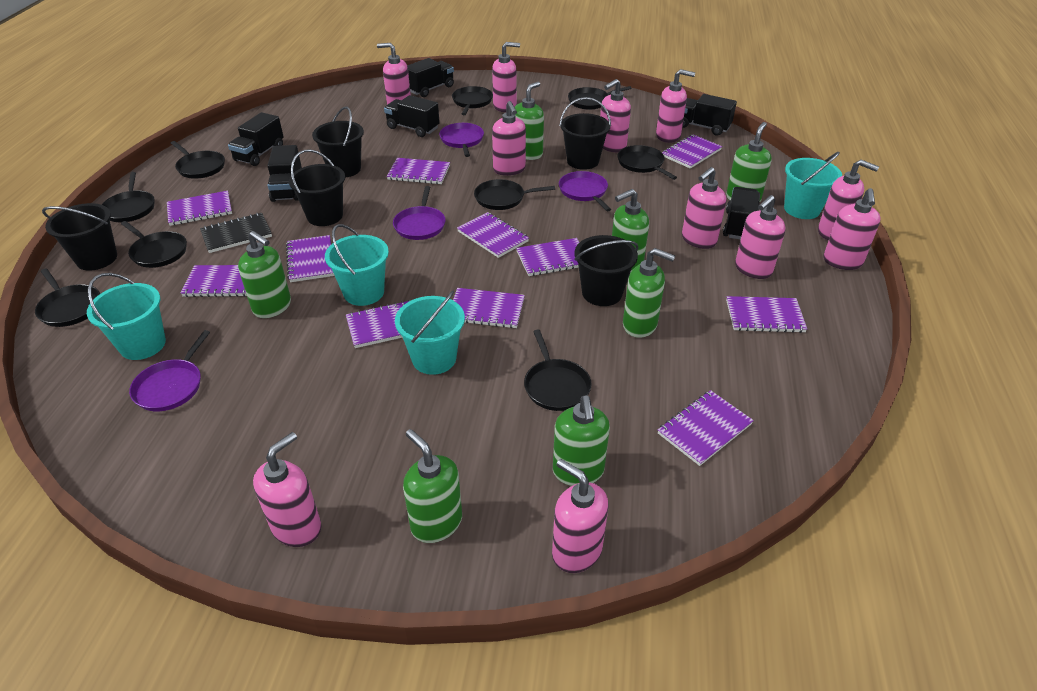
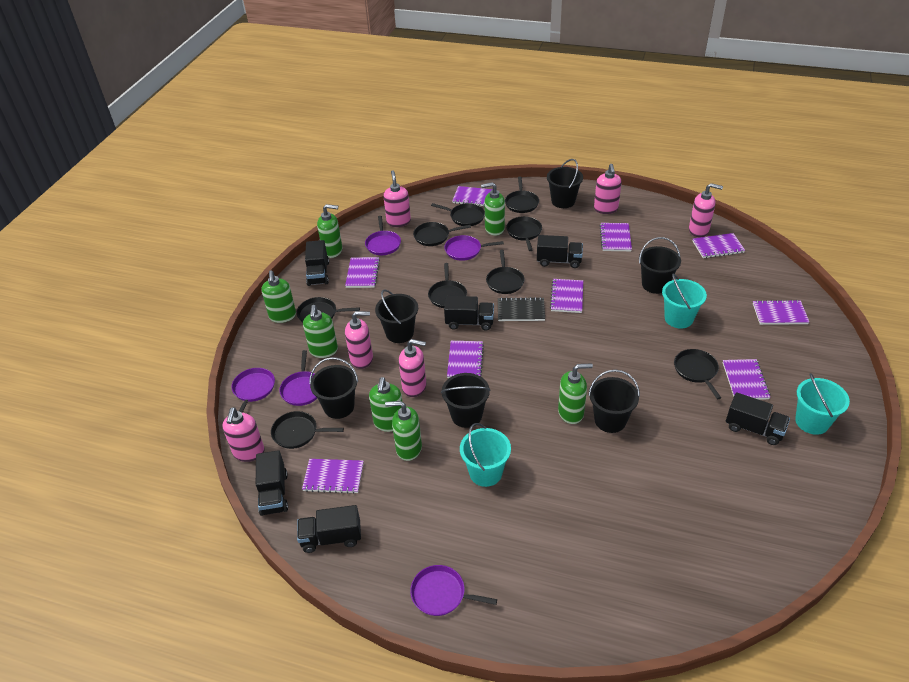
black bucket: 5 -> 6
pink soap dispenser: 11 -> 6
purple notebook: 11 -> 9
purple pan: 4 -> 5
turquoise bucket: 4 -> 3

